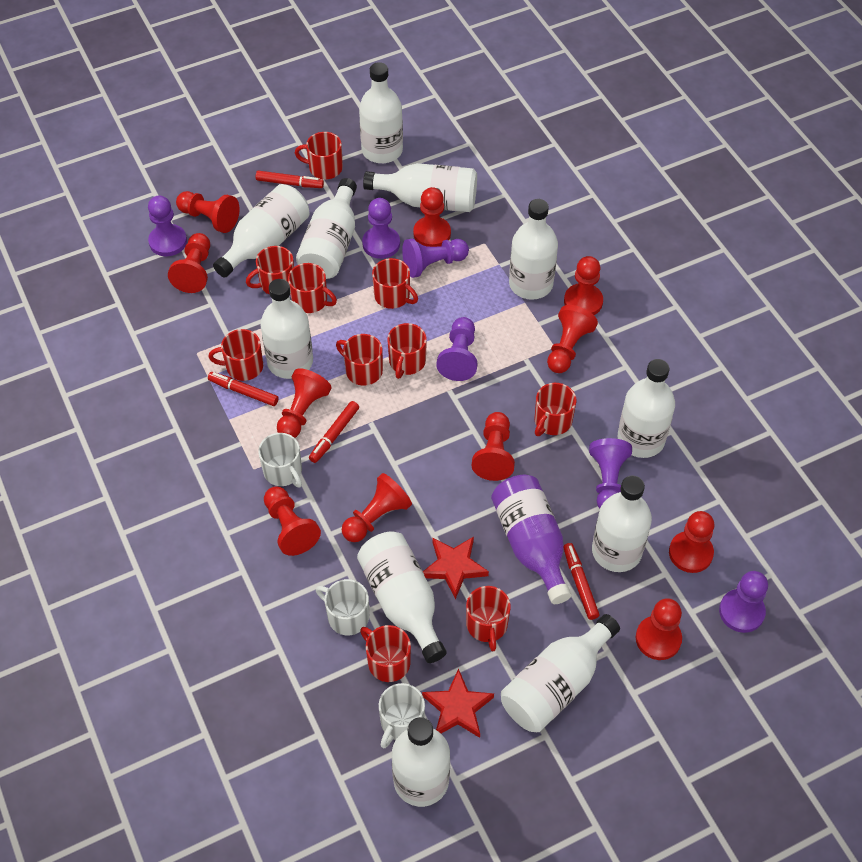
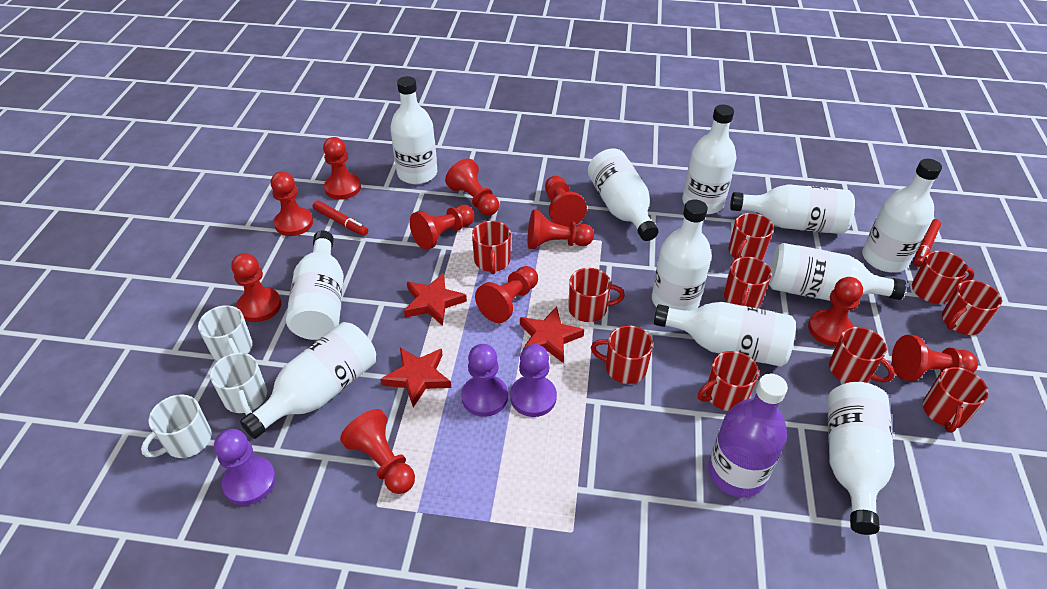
purple pawn: 6 -> 3
red marker: 4 -> 2
red star: 2 -> 3

